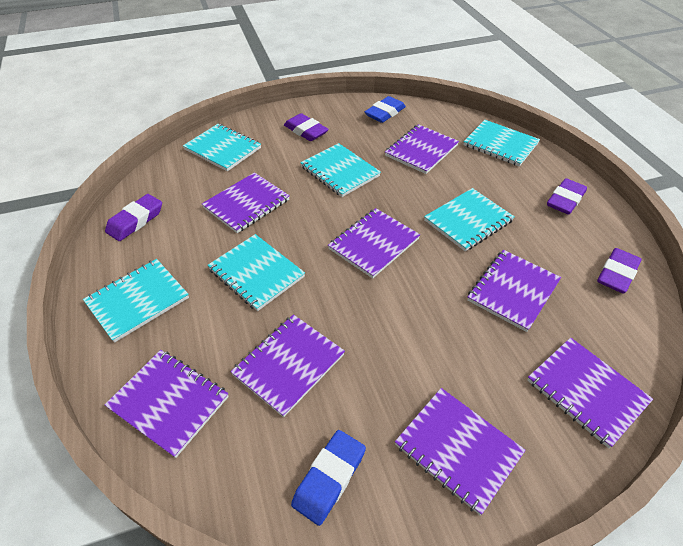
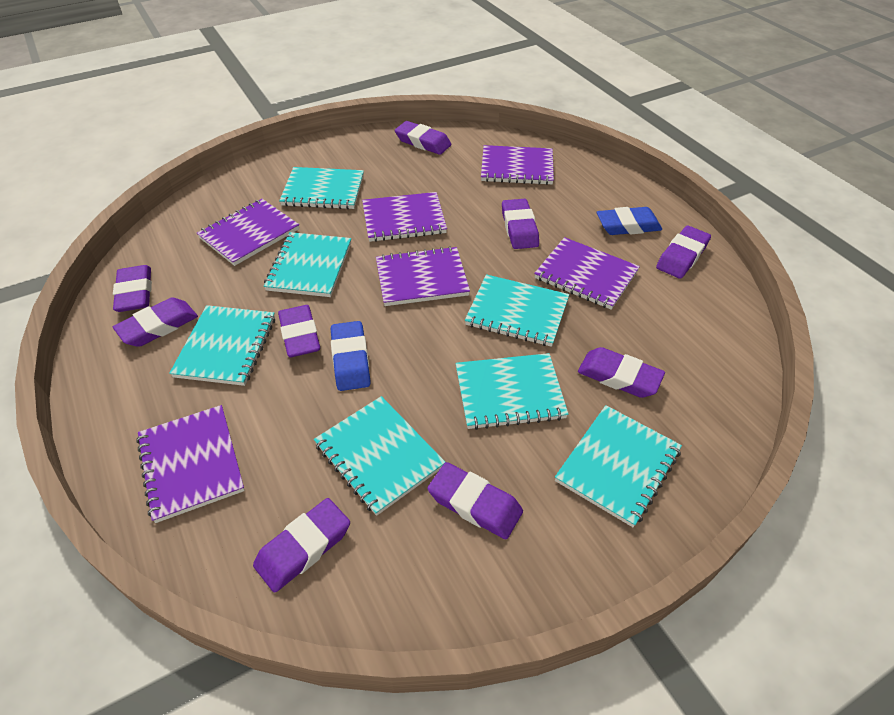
purple eraser: 4 -> 9
purple notebook: 8 -> 6
turquoise notebook: 6 -> 7

